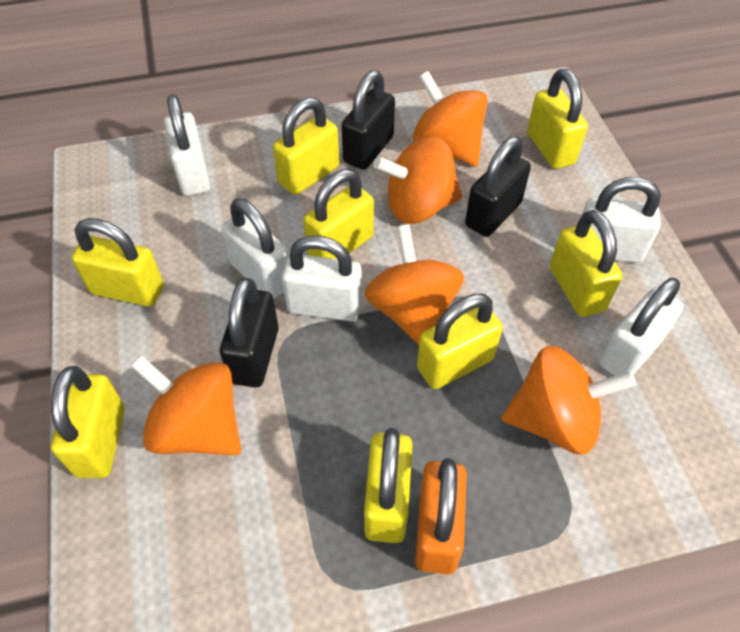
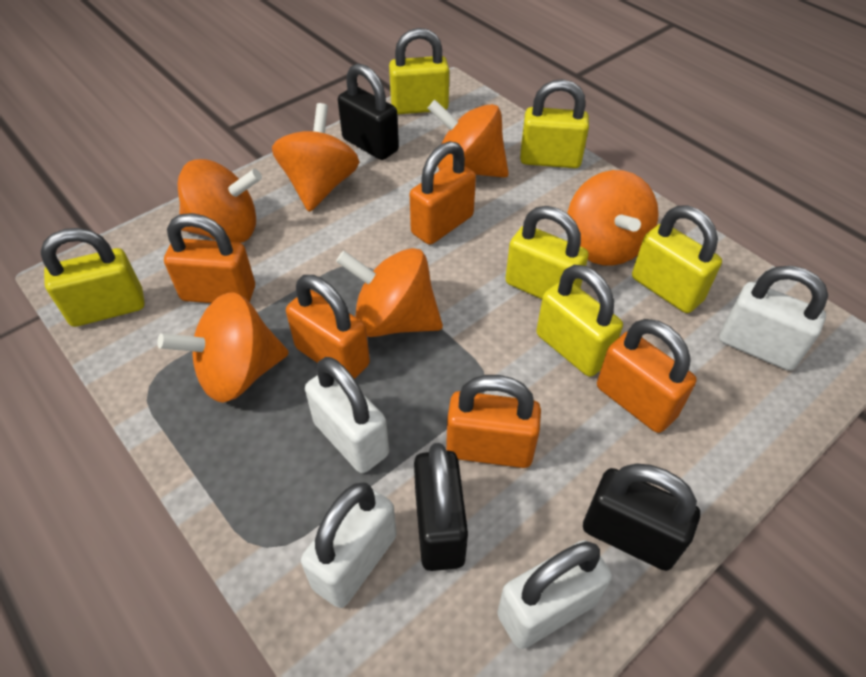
orange padlock: 1 -> 5
orange spinning top: 5 -> 6
white padlock: 5 -> 4
yellow padlock: 8 -> 6

